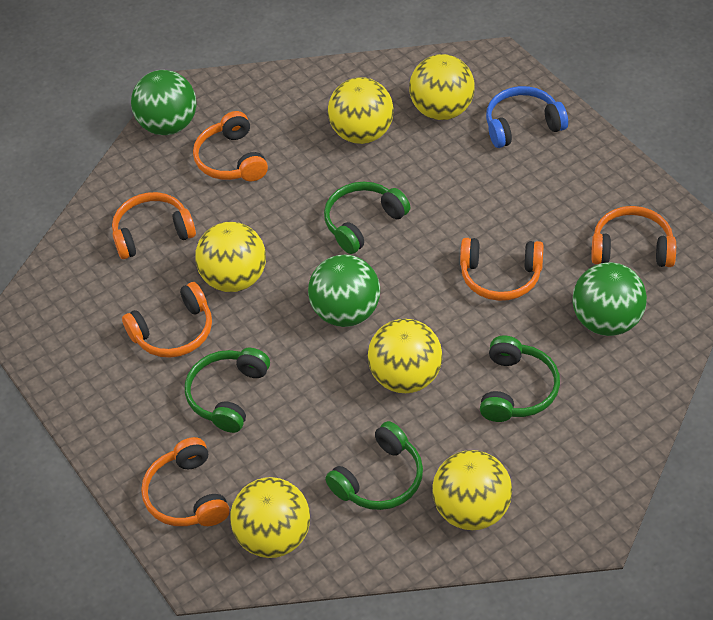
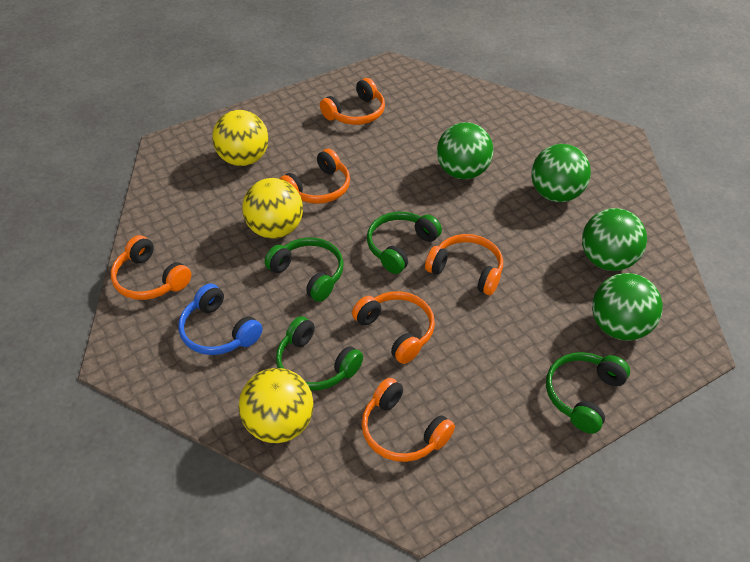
green ball: 3 -> 4
yellow ball: 6 -> 3

